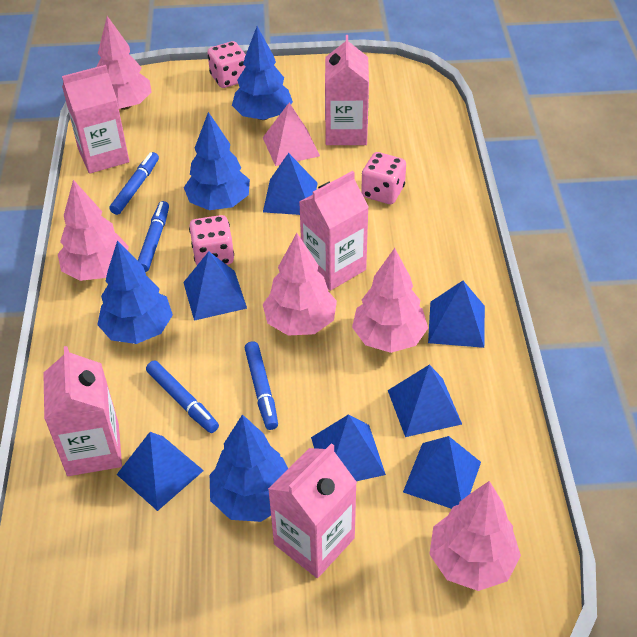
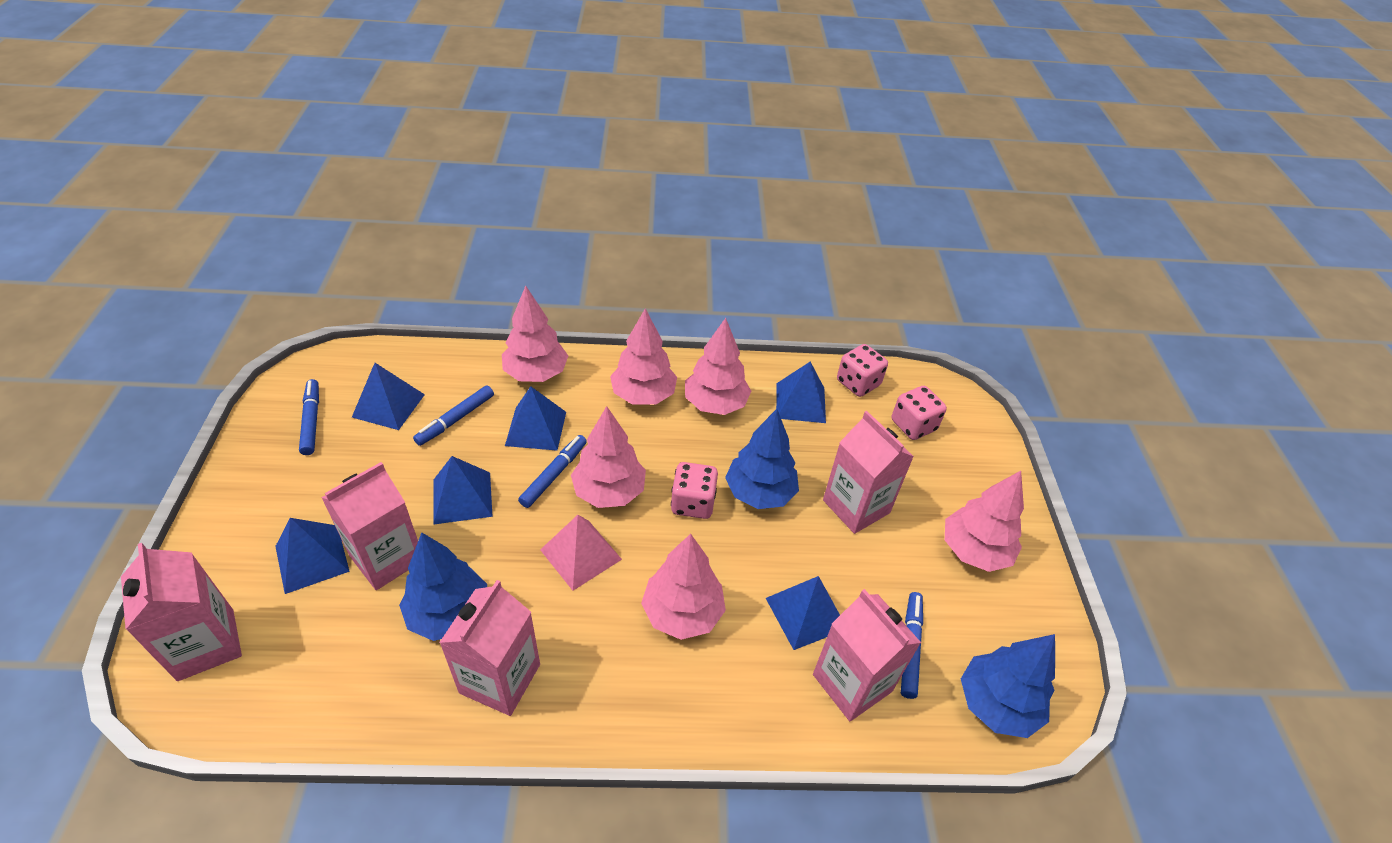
blue pyramid: 7 -> 6
blue tree: 4 -> 3
pink tree: 5 -> 6

